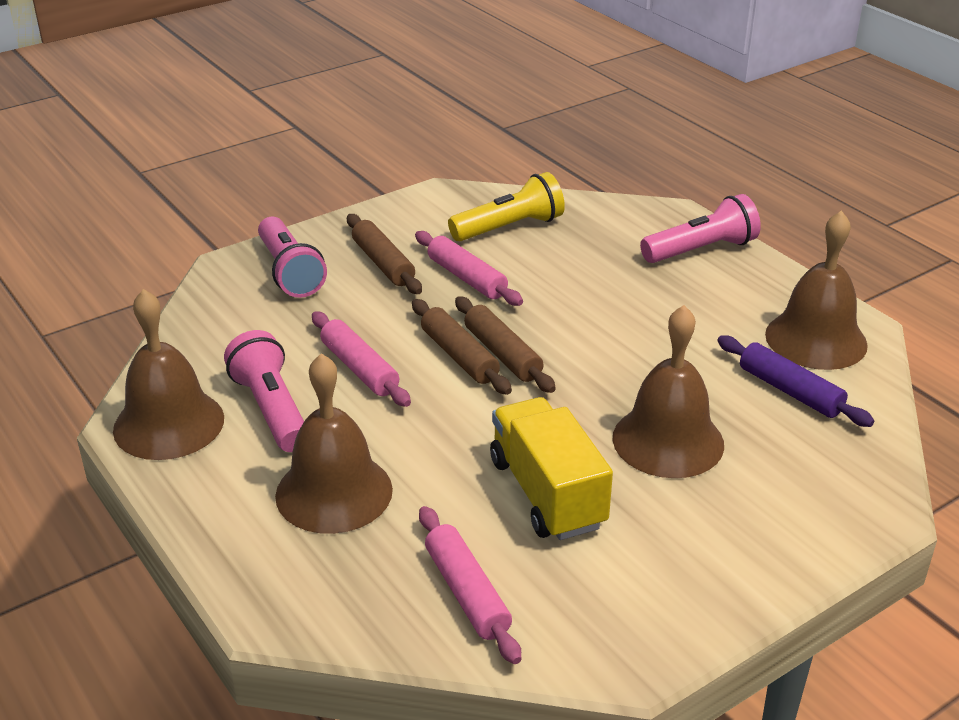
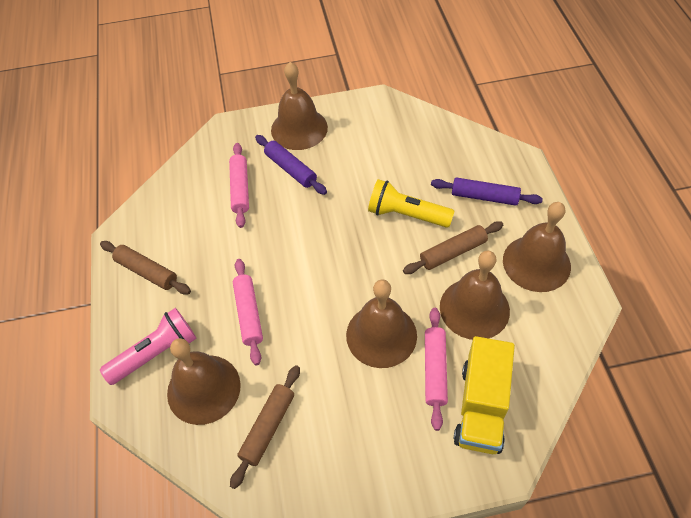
brown bell: 4 -> 5
pink flashlight: 3 -> 1
purple rolling pin: 1 -> 2

